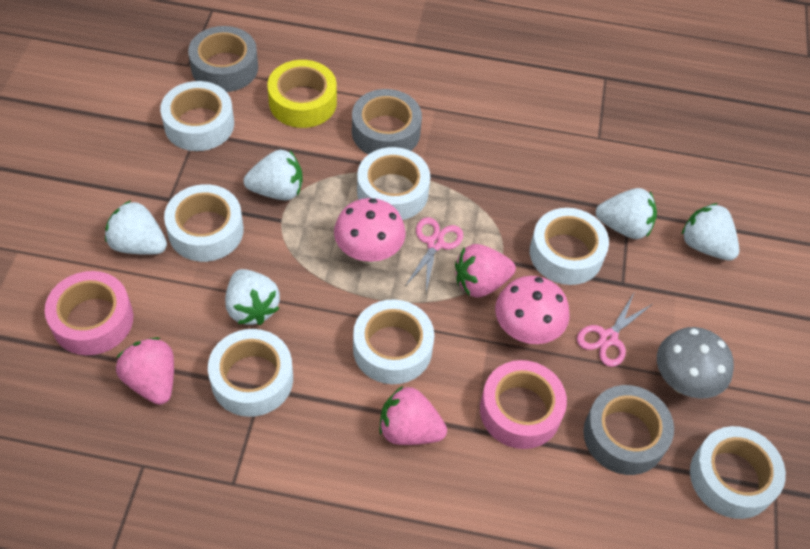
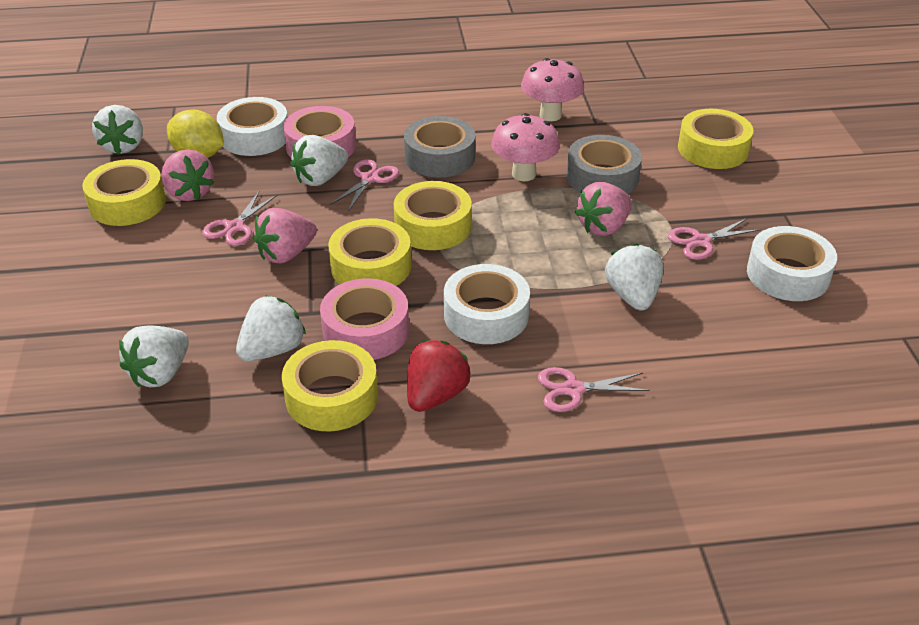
grey mushroom: 1 -> 0
grey tape: 3 -> 2
pink scissors: 2 -> 4
red strawberry: 0 -> 1
white tape: 7 -> 3
yellow lemon: 0 -> 1
yellow tape: 1 -> 5

